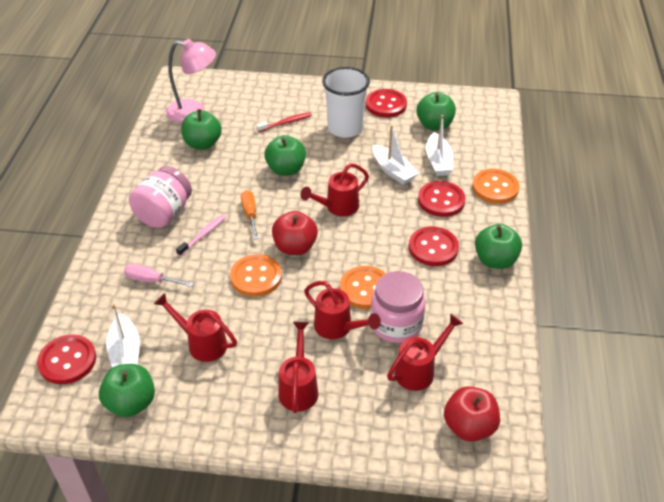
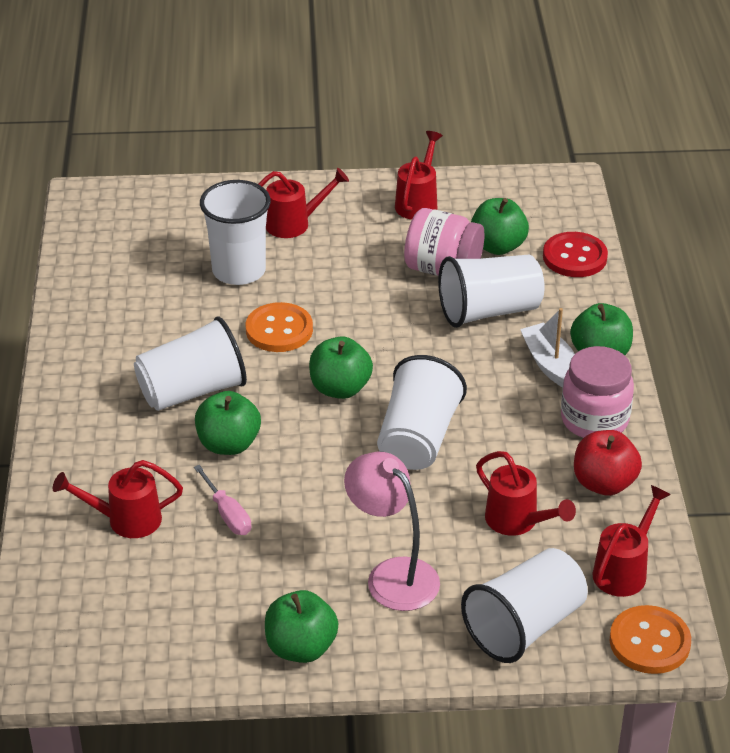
orange button: 3 -> 2
orange screwdriver: 1 -> 0
pink toothbrush: 1 -> 0
red apple: 2 -> 1
red button: 4 -> 1
red toothbrush: 1 -> 0
white boat: 3 -> 1
white cup: 1 -> 5

